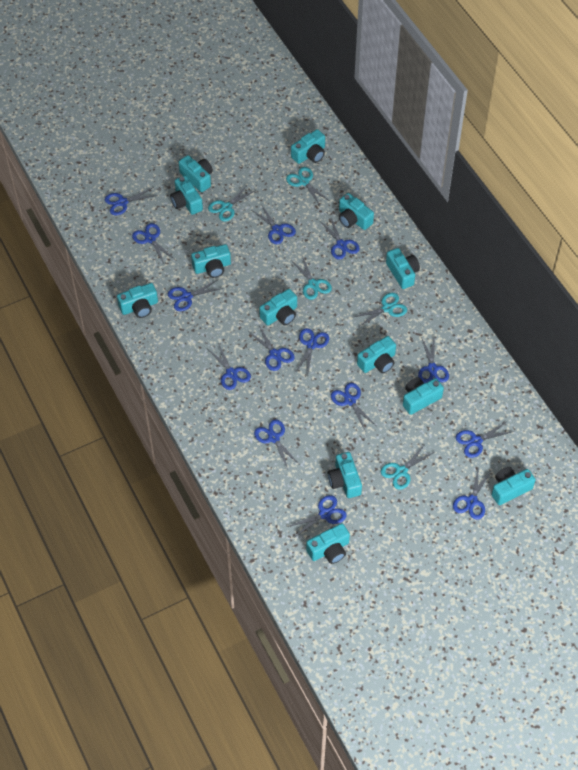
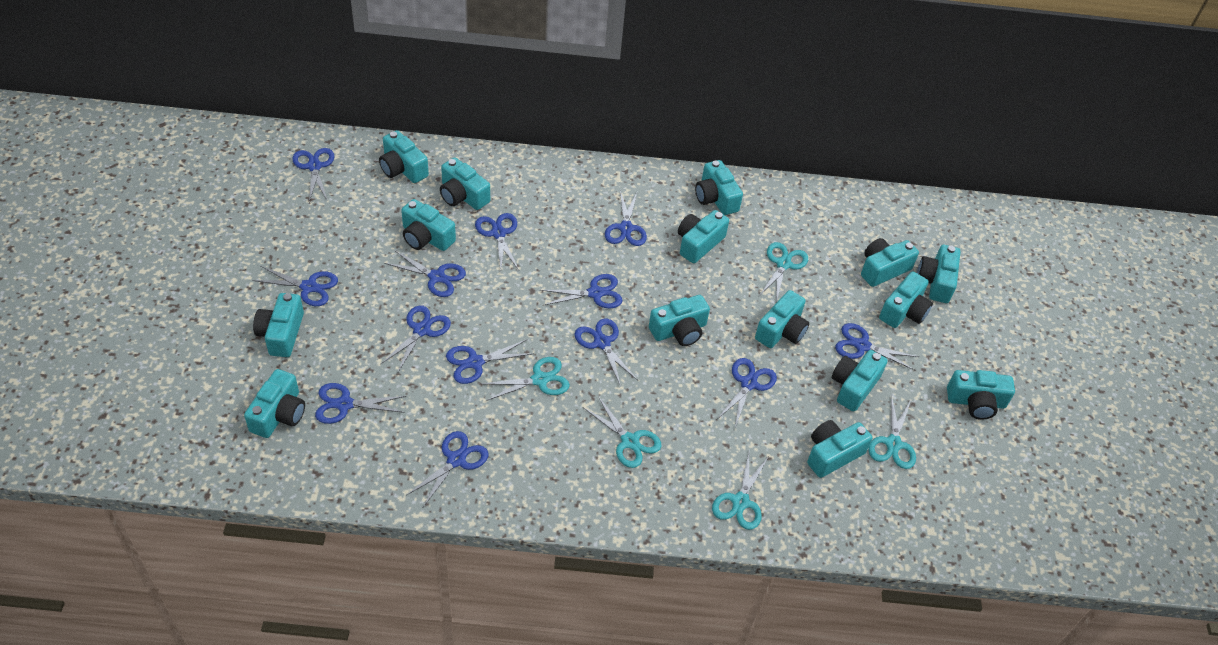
blue scissors: 14 -> 13
turquoise camera: 13 -> 15

